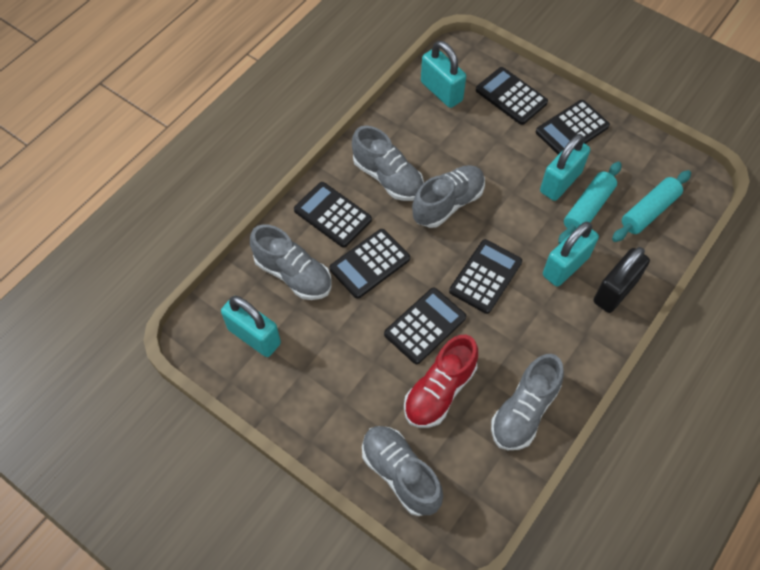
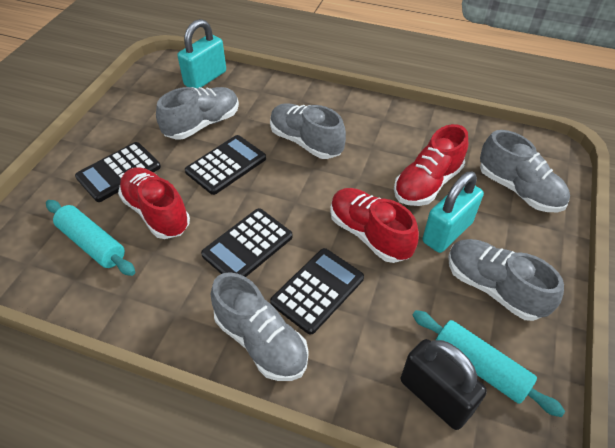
black calculator: 6 -> 4
red shoe: 1 -> 3
turquoise padlock: 4 -> 2

